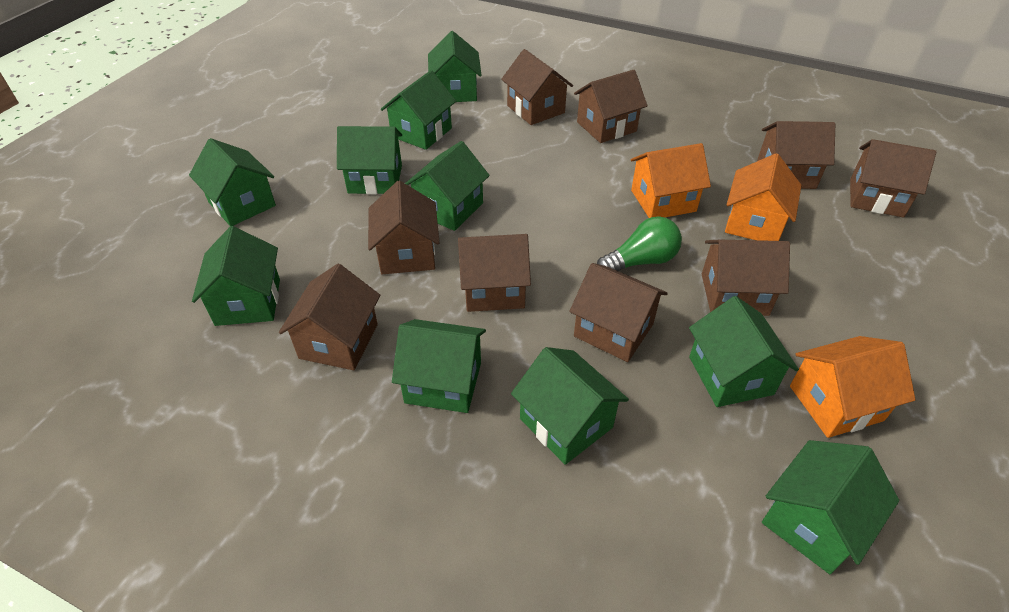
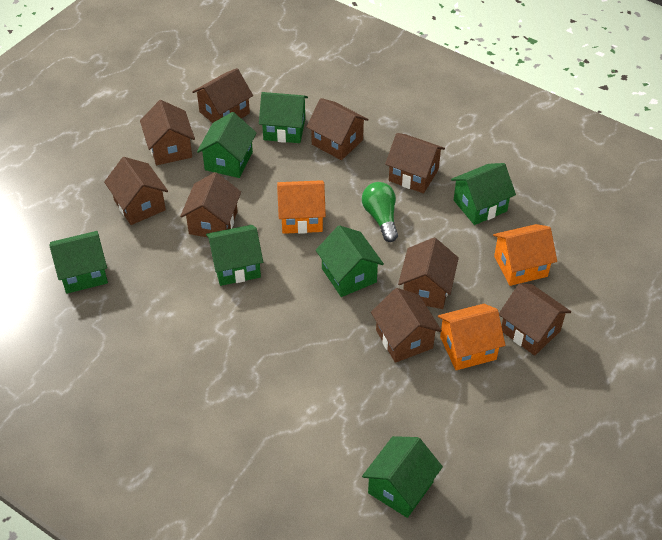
green house: 10 -> 7

